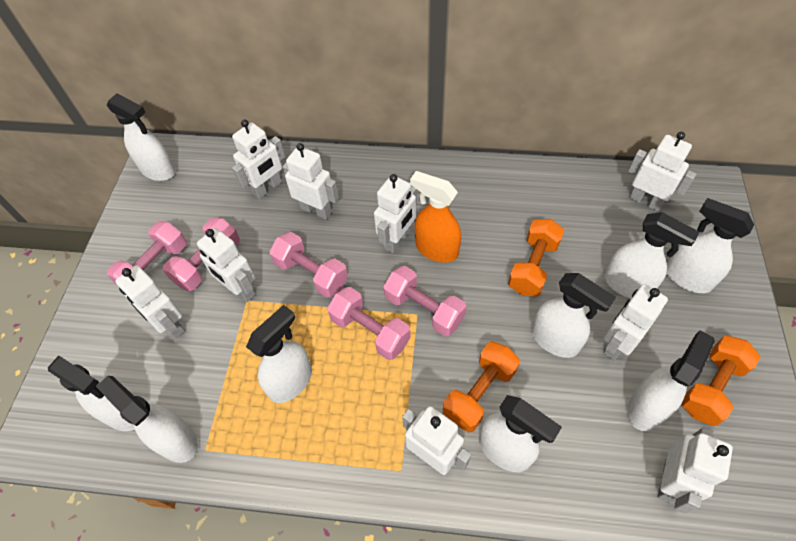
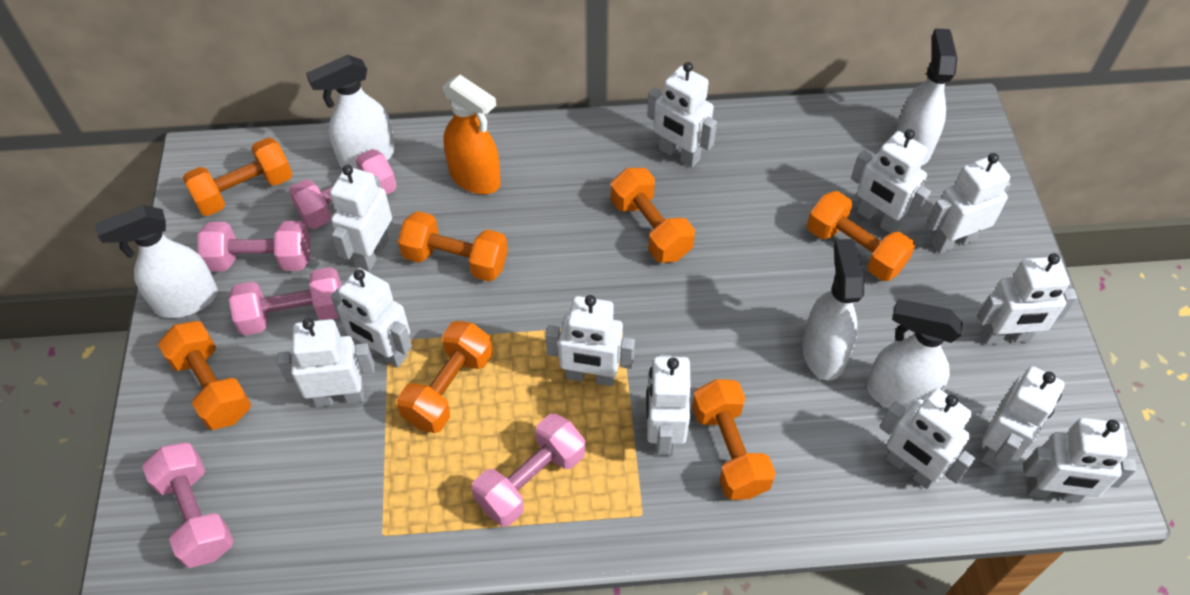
orange dumbbell: 3 -> 7
white robot: 9 -> 12
white spray bottle: 9 -> 5

